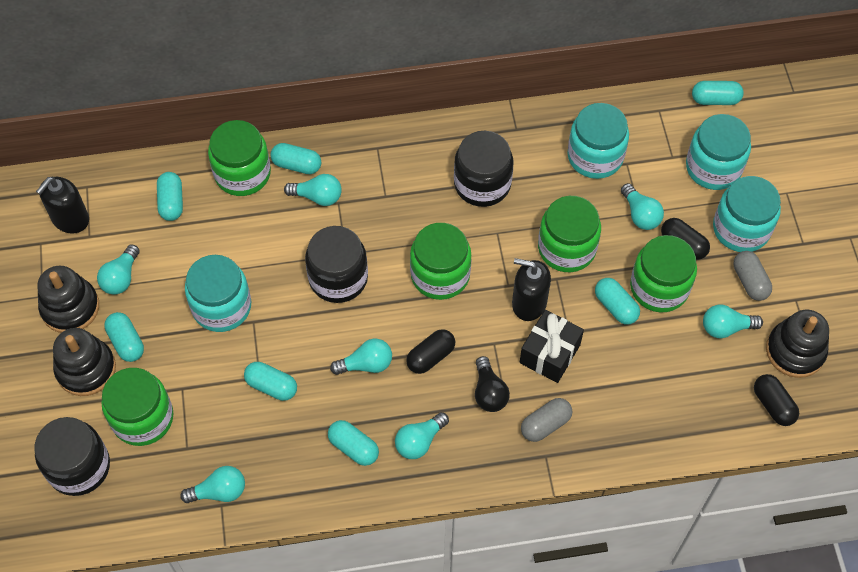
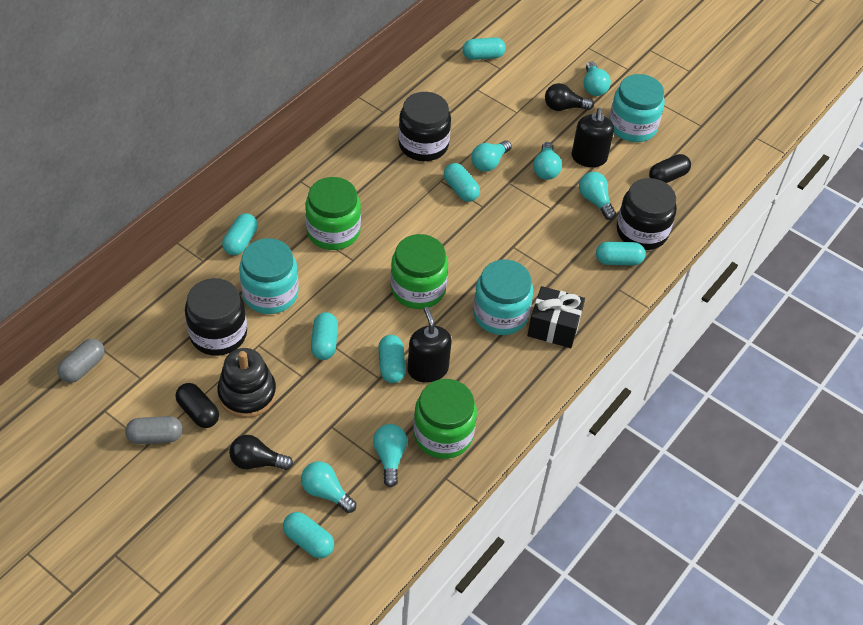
black capsule: 3 -> 2
black light bulb: 1 -> 2
black stacking toy: 3 -> 1
green jar: 5 -> 3
turquoise jar: 4 -> 3
turquoise light bulb: 7 -> 6

